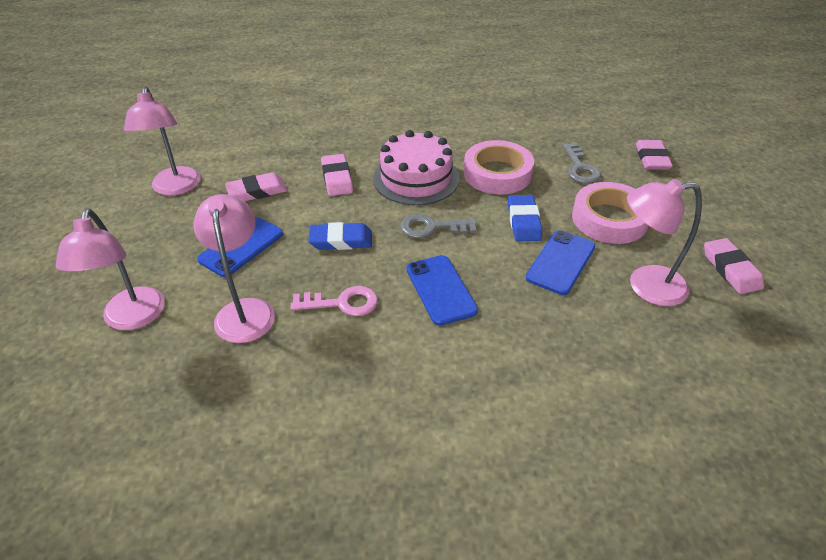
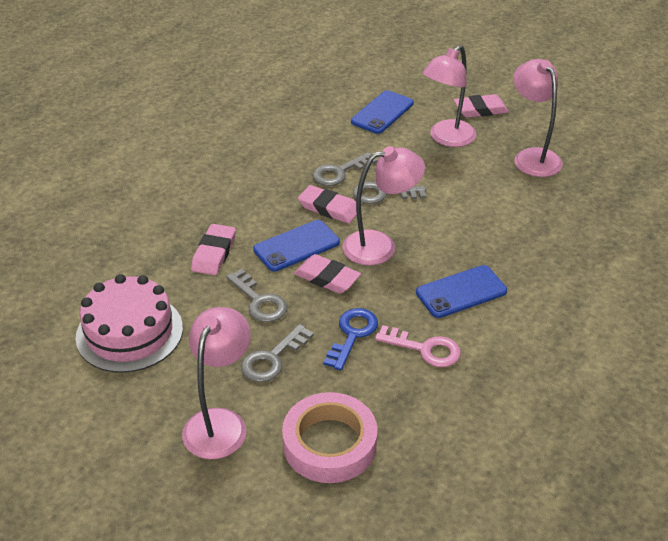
blue eraser: 2 -> 0
blue key: 0 -> 1
grey key: 2 -> 4
pink tape: 2 -> 1

